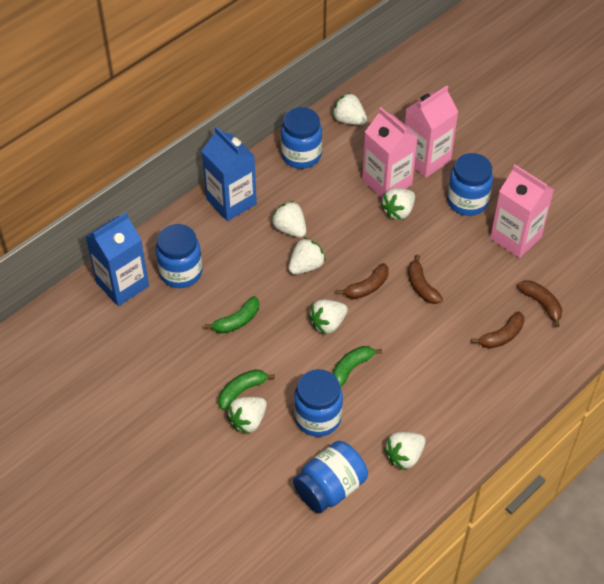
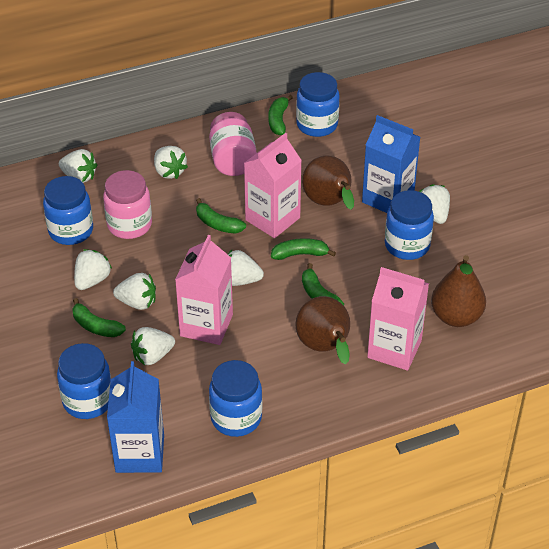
brown banana: 4 -> 0
brown pear: 0 -> 3
green banana: 3 -> 5
pink jar: 0 -> 2

